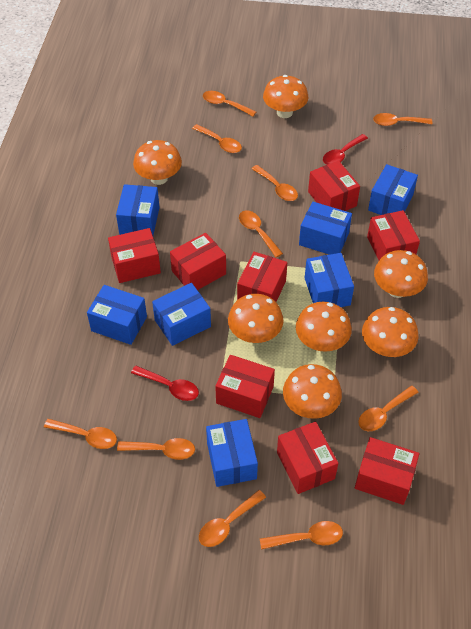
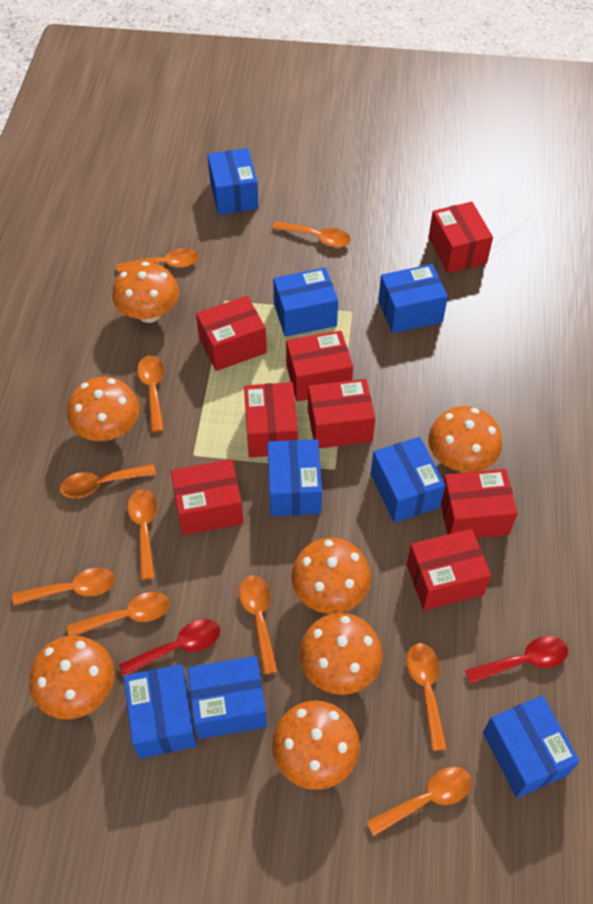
blue box: 7 -> 8

